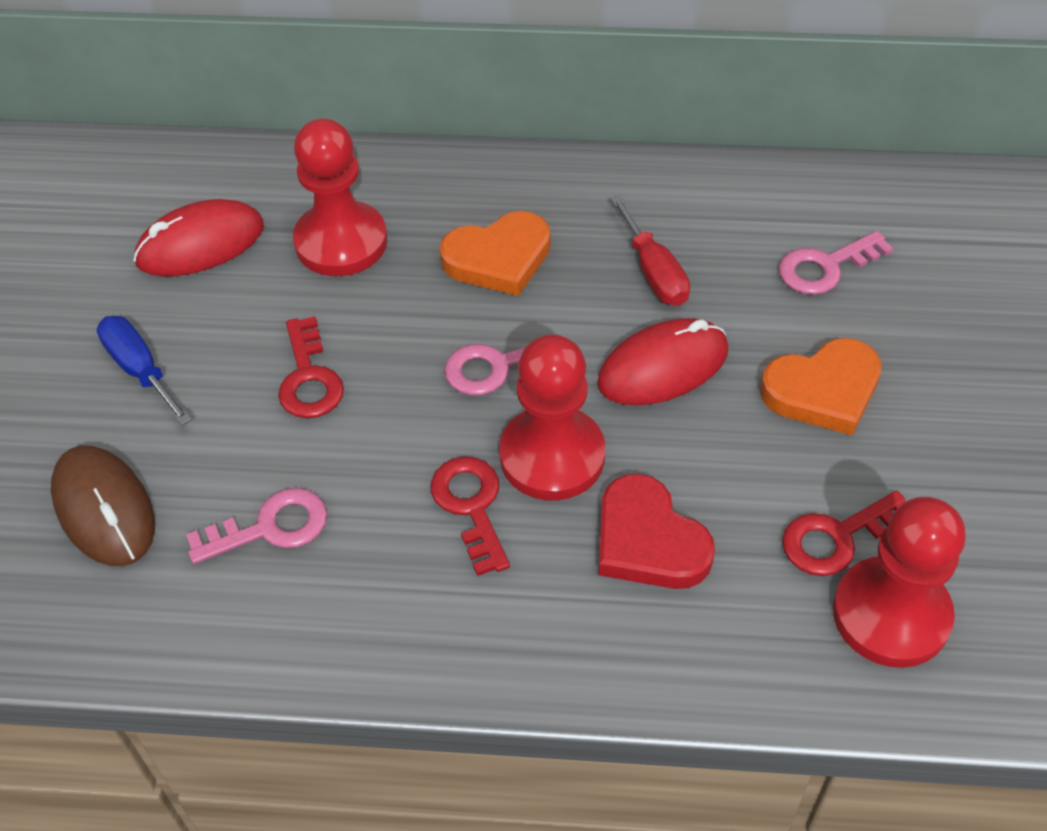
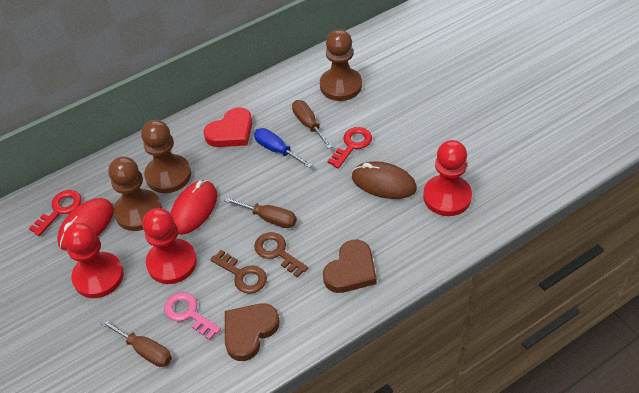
brown heart: 0 -> 2
brown key: 0 -> 2
brown pawn: 0 -> 3
brown screwdriver: 0 -> 3
orange heart: 2 -> 0
pink key: 3 -> 1
red key: 3 -> 2
red screwdriver: 1 -> 0

